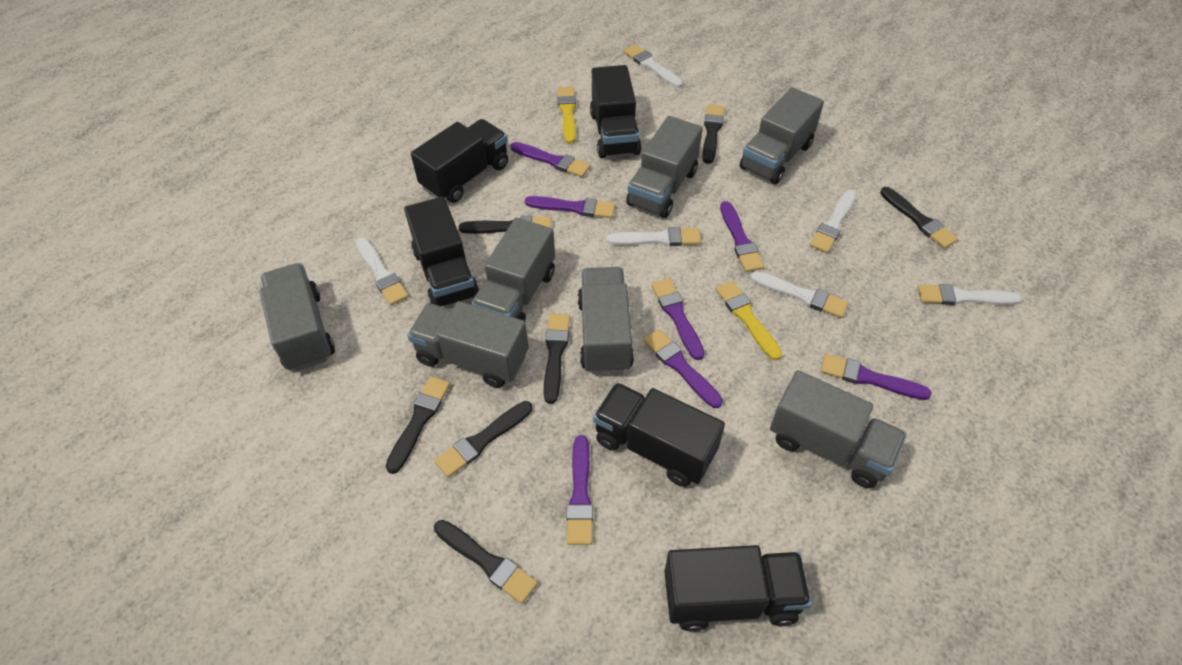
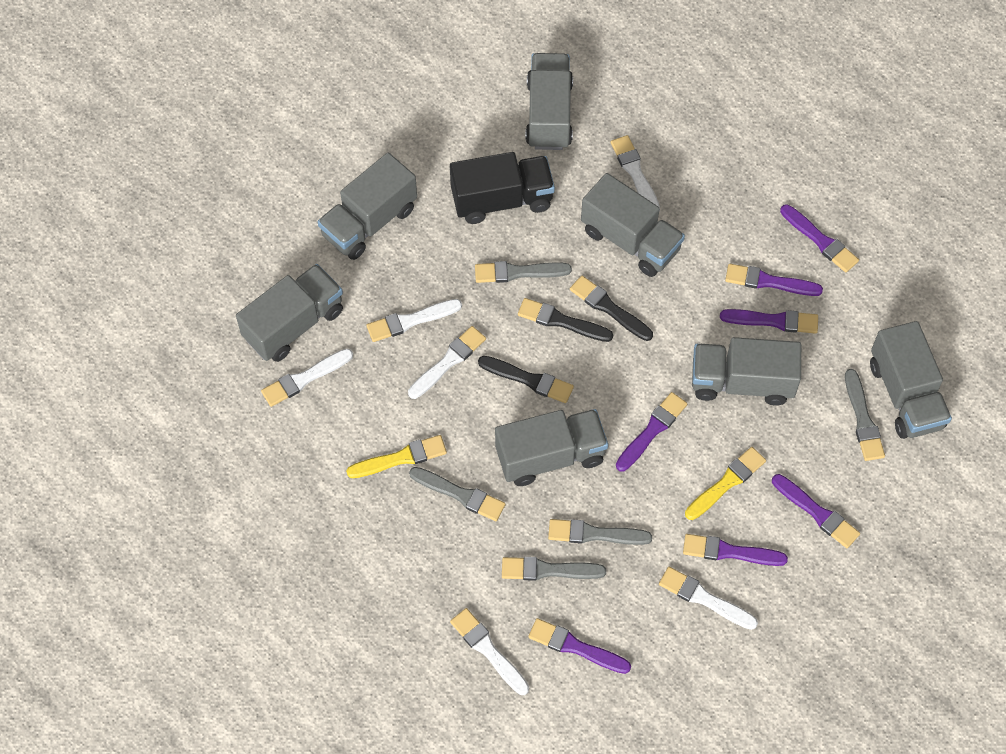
black brush: 7 -> 3
black truck: 5 -> 1
grey brush: 0 -> 5

